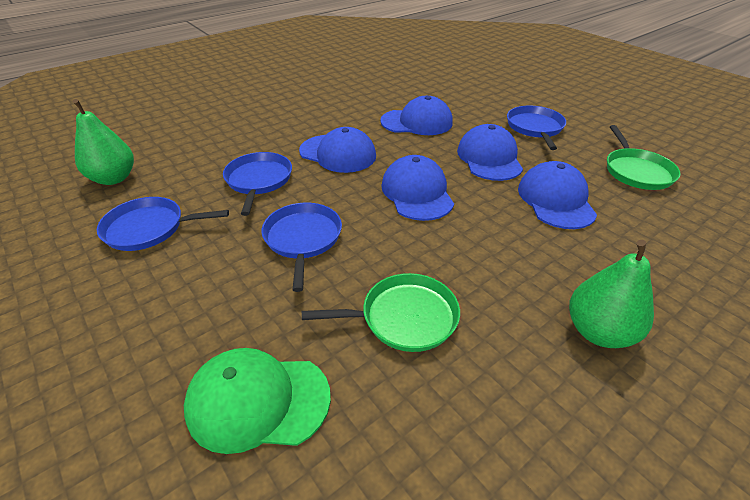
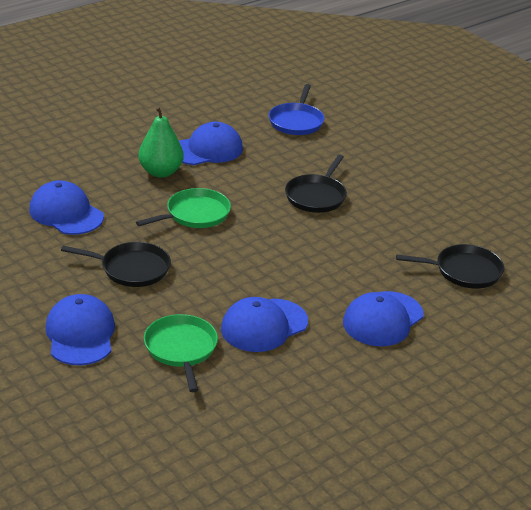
black pan: 0 -> 3
blue pan: 4 -> 1
green cap: 1 -> 0
green pear: 2 -> 1

